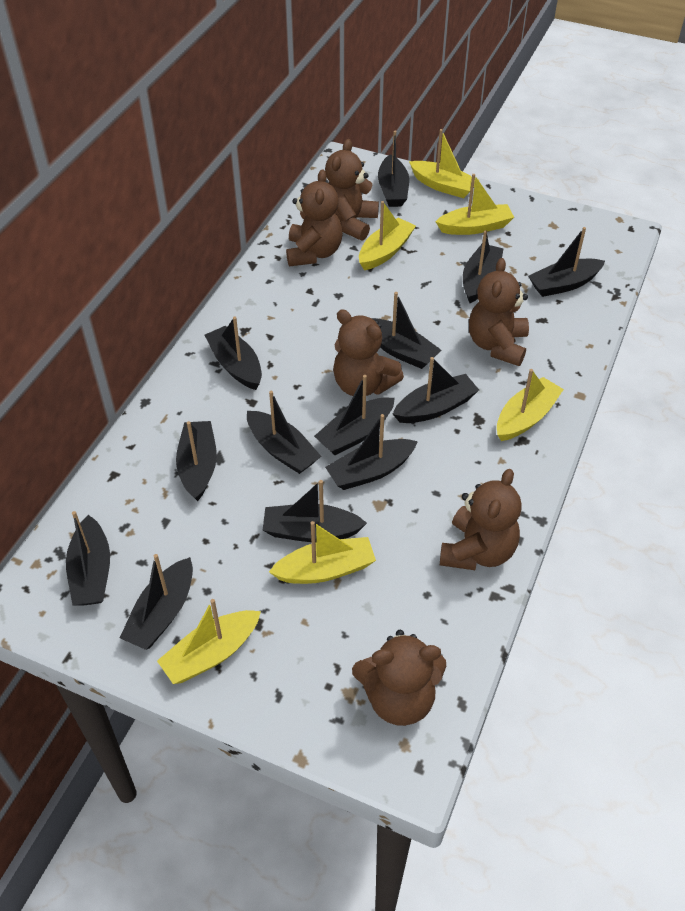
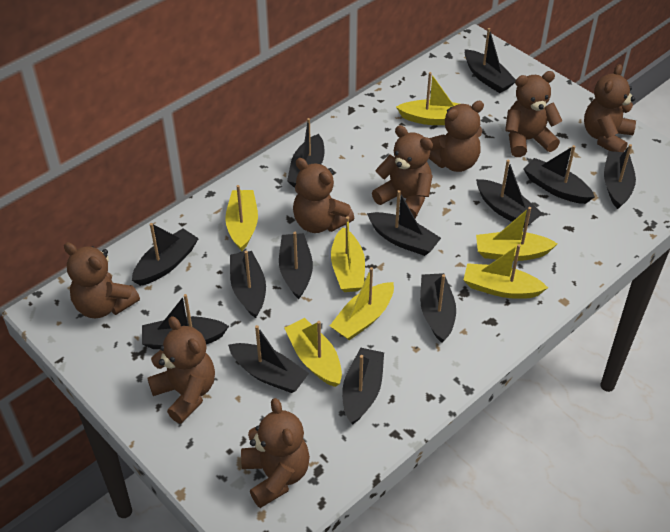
brown teddy bear: 6 -> 8
yellow boat: 6 -> 7

